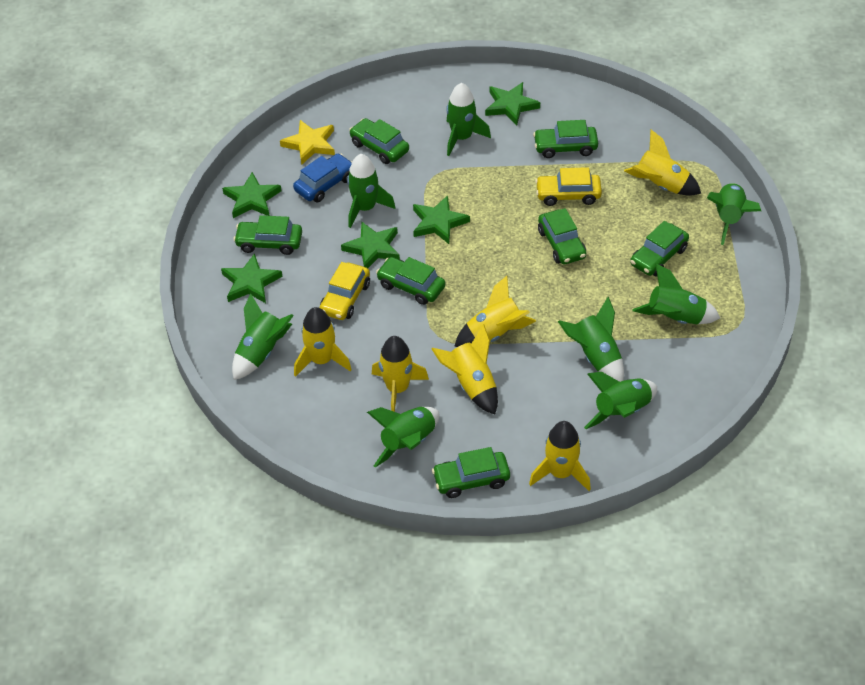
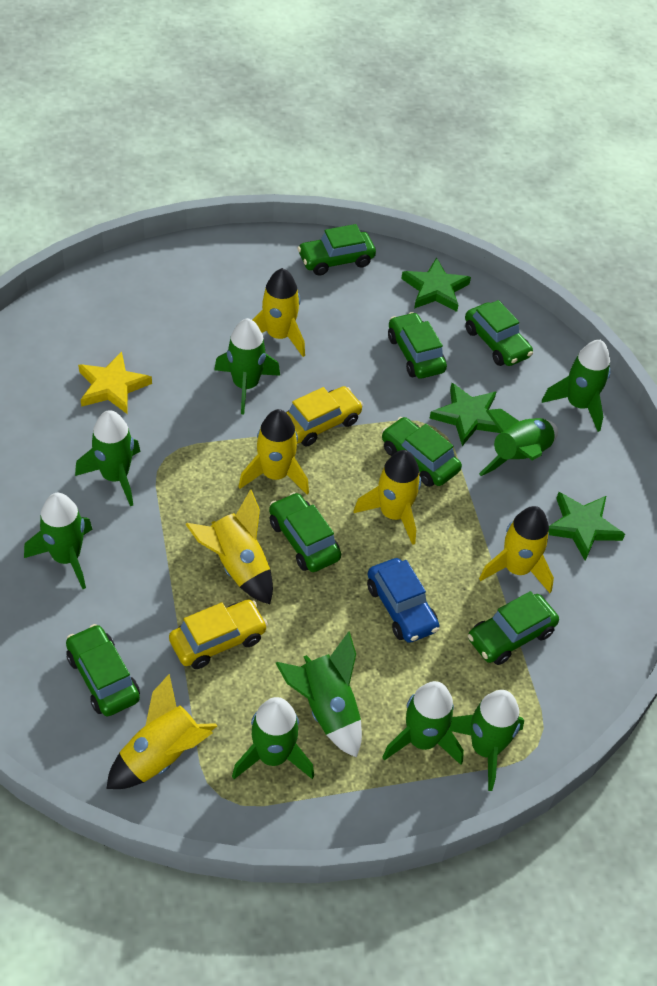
green rocket: 8 -> 9
green star: 5 -> 3

